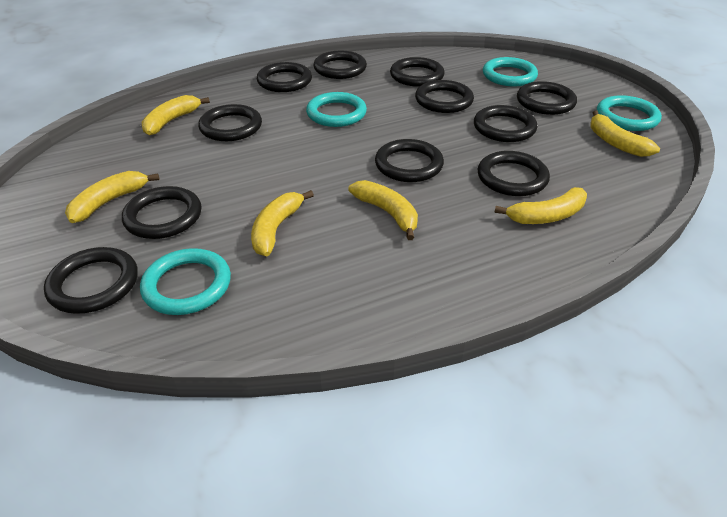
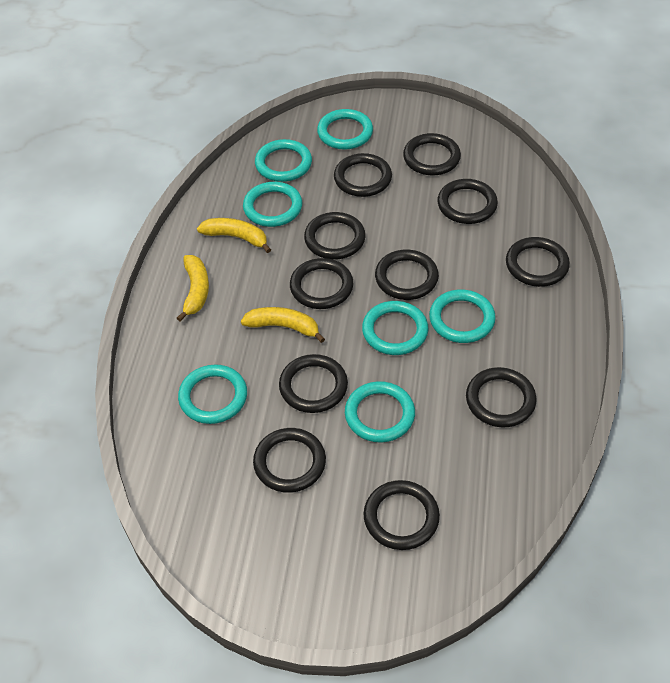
turquoise ring: 4 -> 7
yellow banana: 6 -> 3

